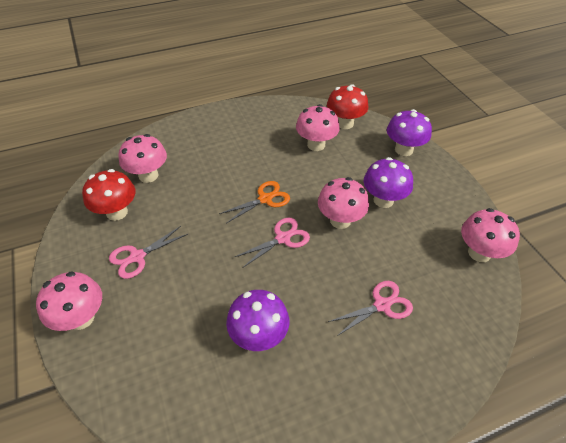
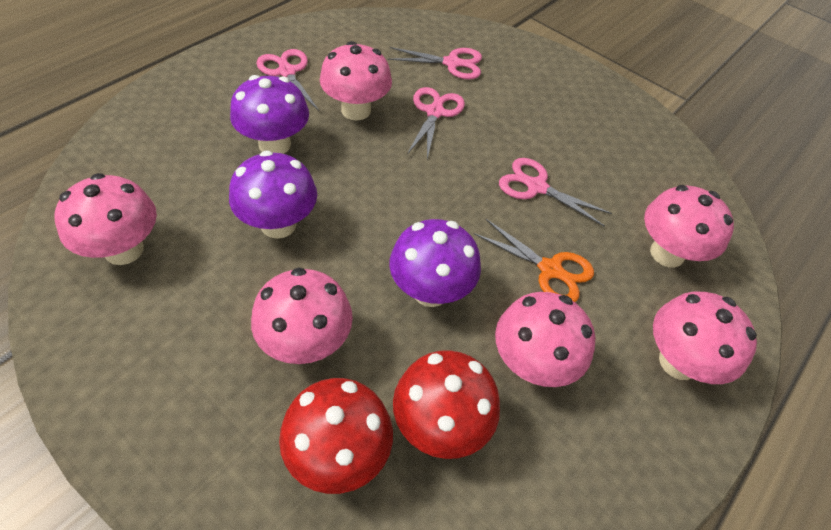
pink mushroom: 5 -> 6
pink scissors: 3 -> 4

